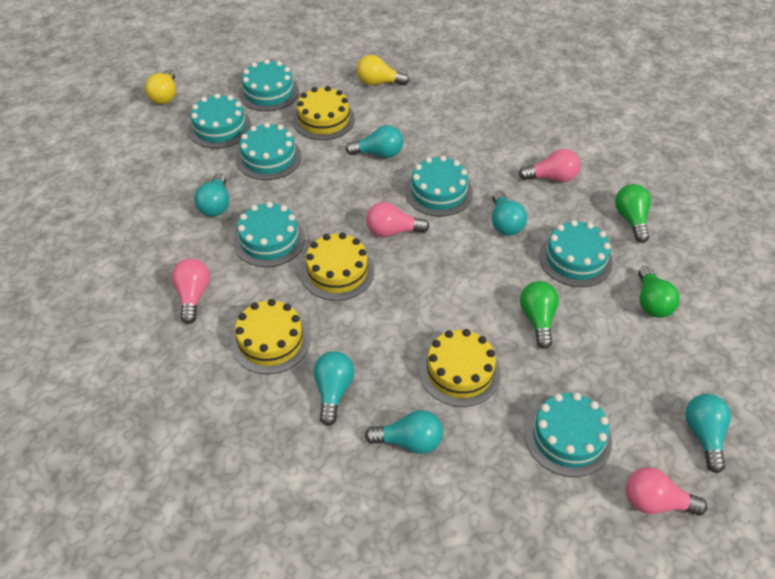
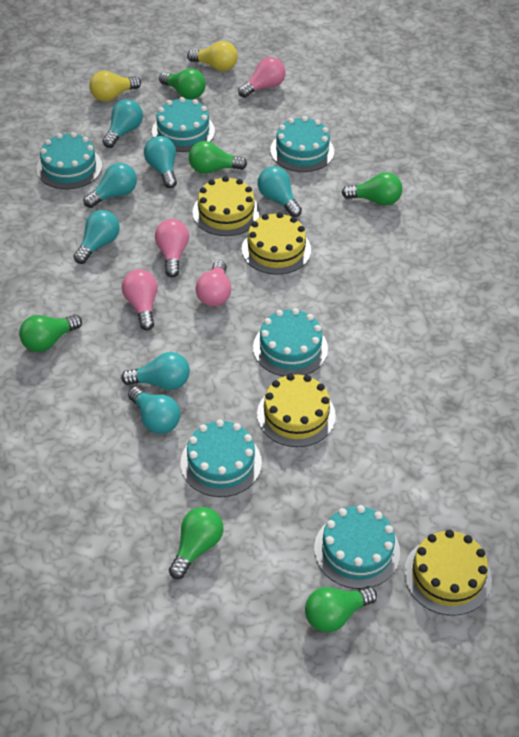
green light bulb: 3 -> 6
turquoise cake: 7 -> 6
turquoise light bulb: 6 -> 7

